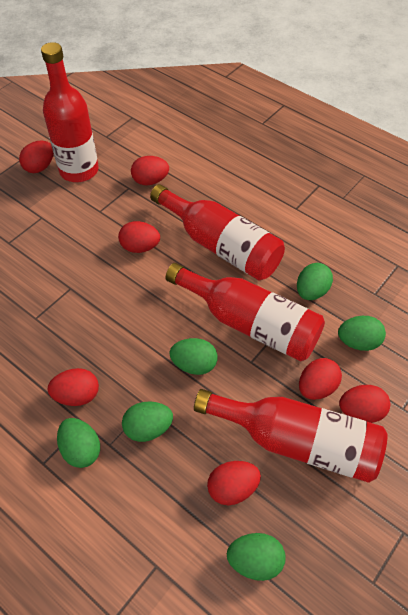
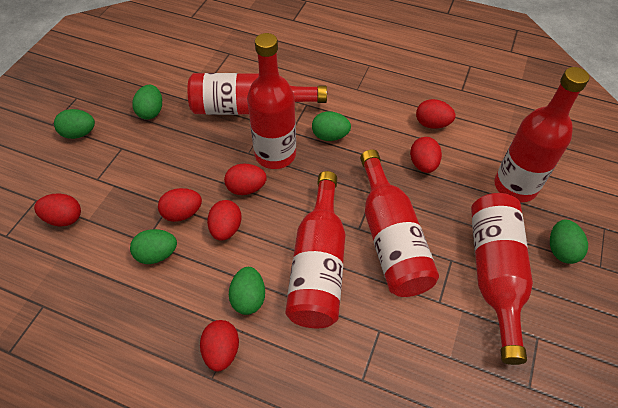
red bottle: 4 -> 6

